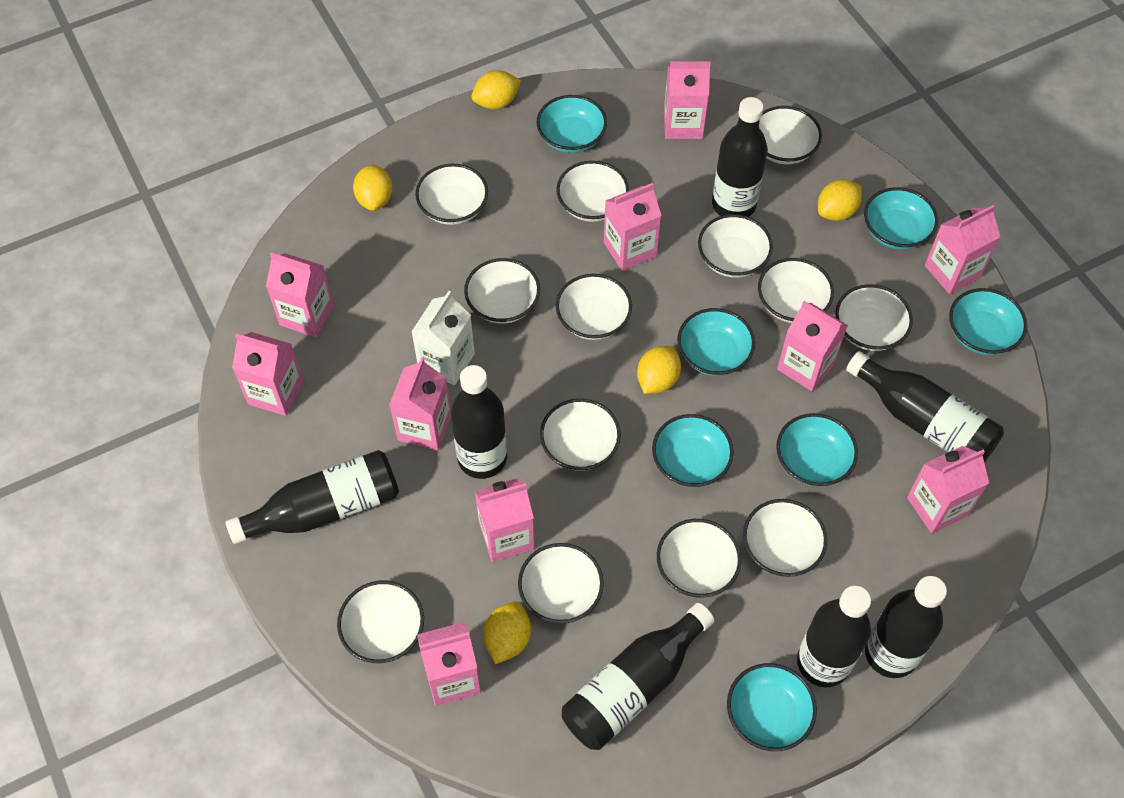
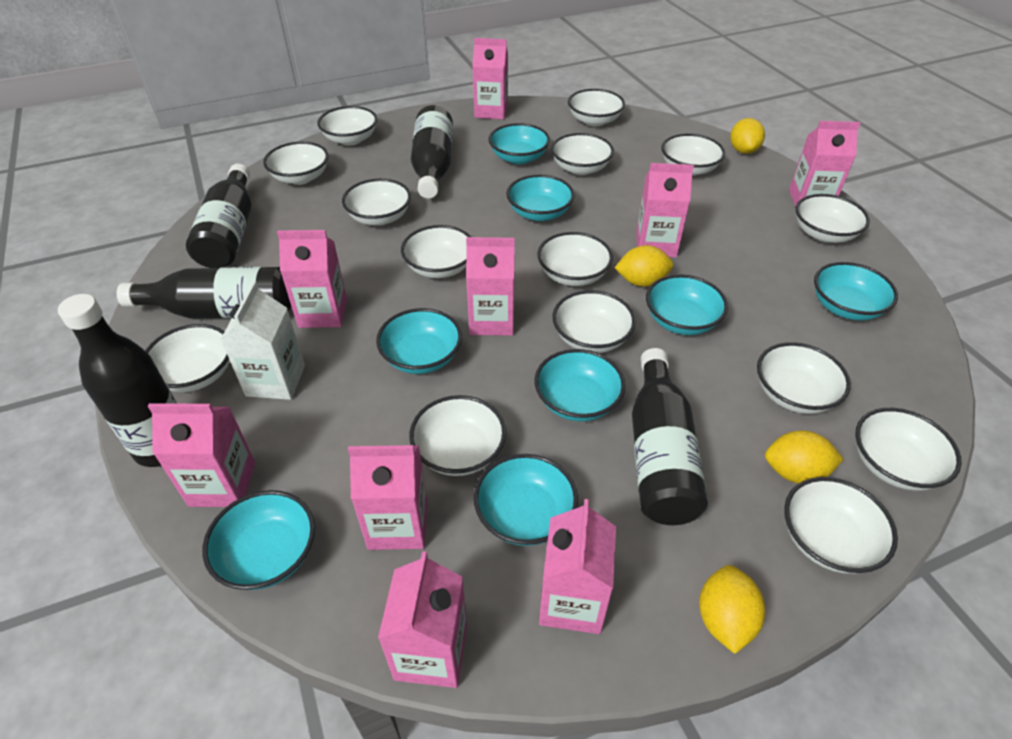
black bottle: 7 -> 5
pink carton: 10 -> 9
turquoise bowl: 7 -> 8
white bowl: 13 -> 15
yellow lemon: 5 -> 4

